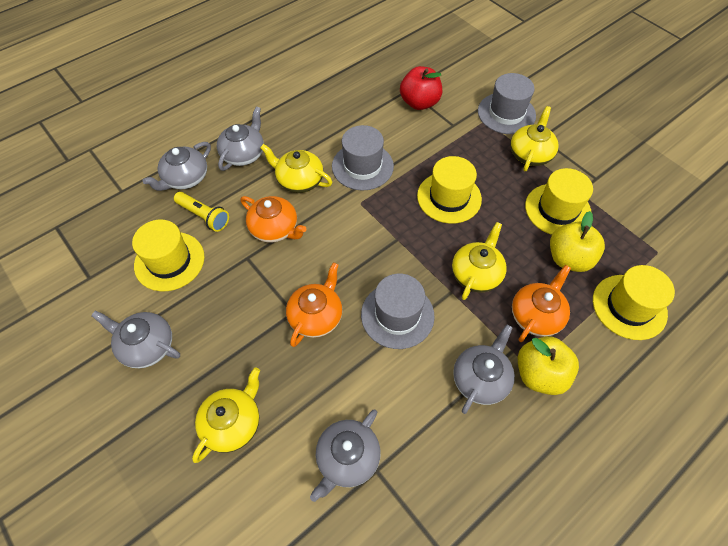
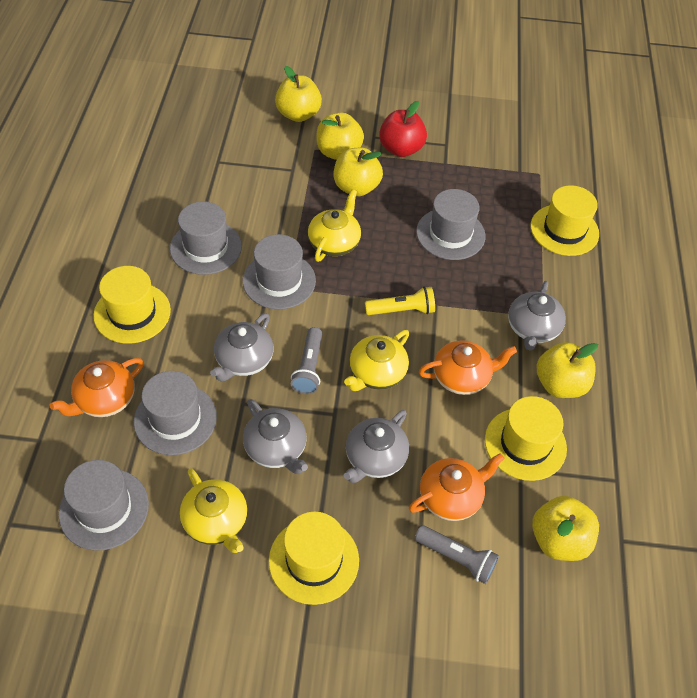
grey flashlight: 0 -> 2
grey hat: 3 -> 5
grey teapot: 5 -> 4
yellow apple: 2 -> 5
yellow teapot: 4 -> 3

